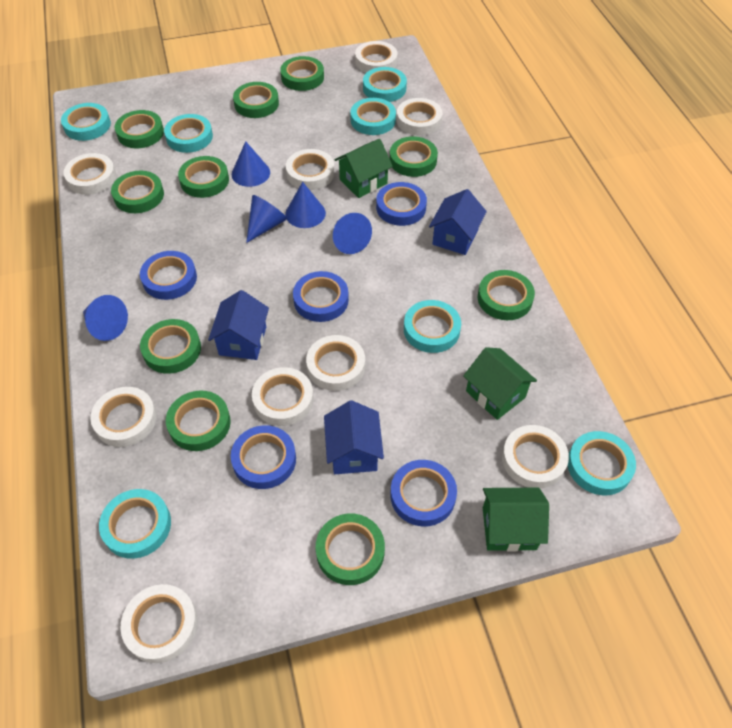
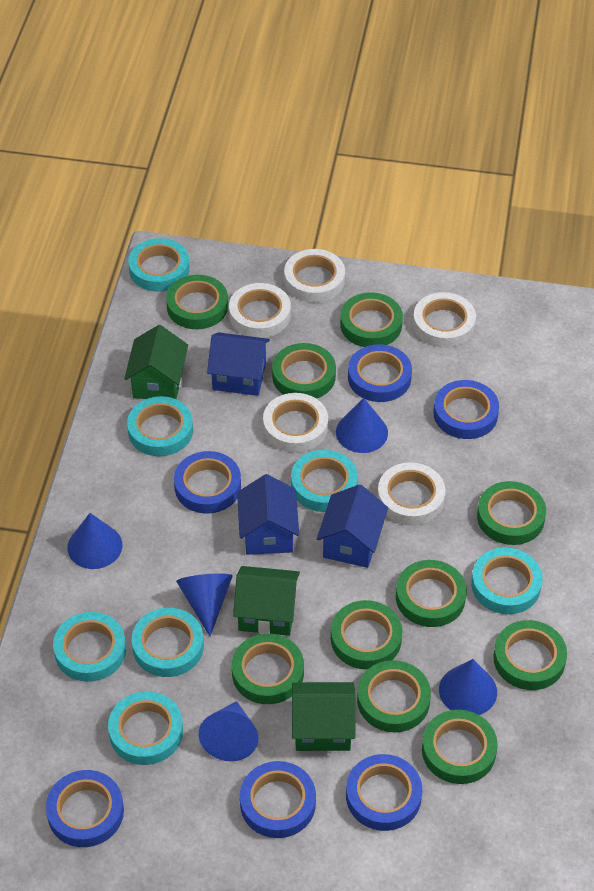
blue tape: 5 -> 6
white tape: 9 -> 5

